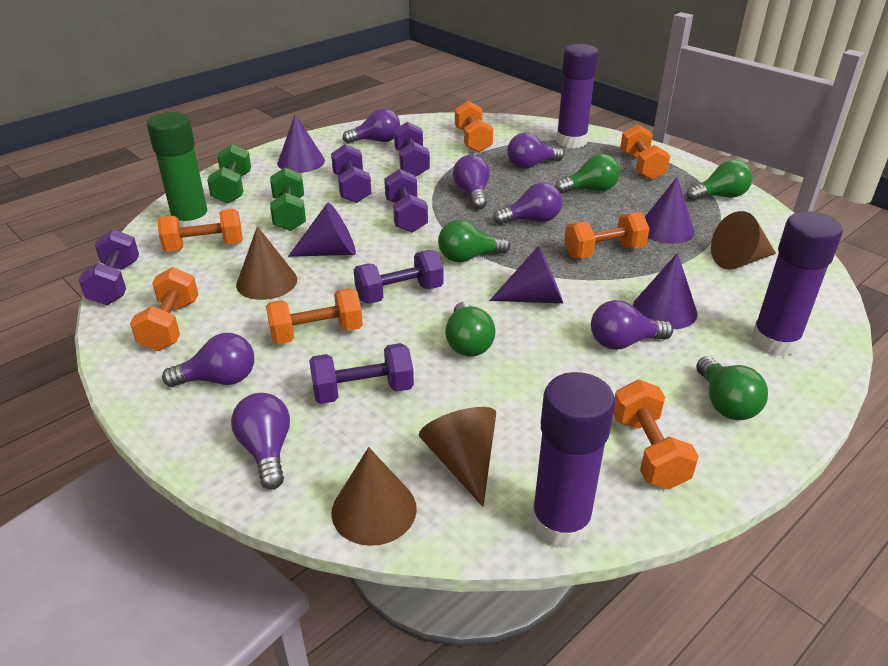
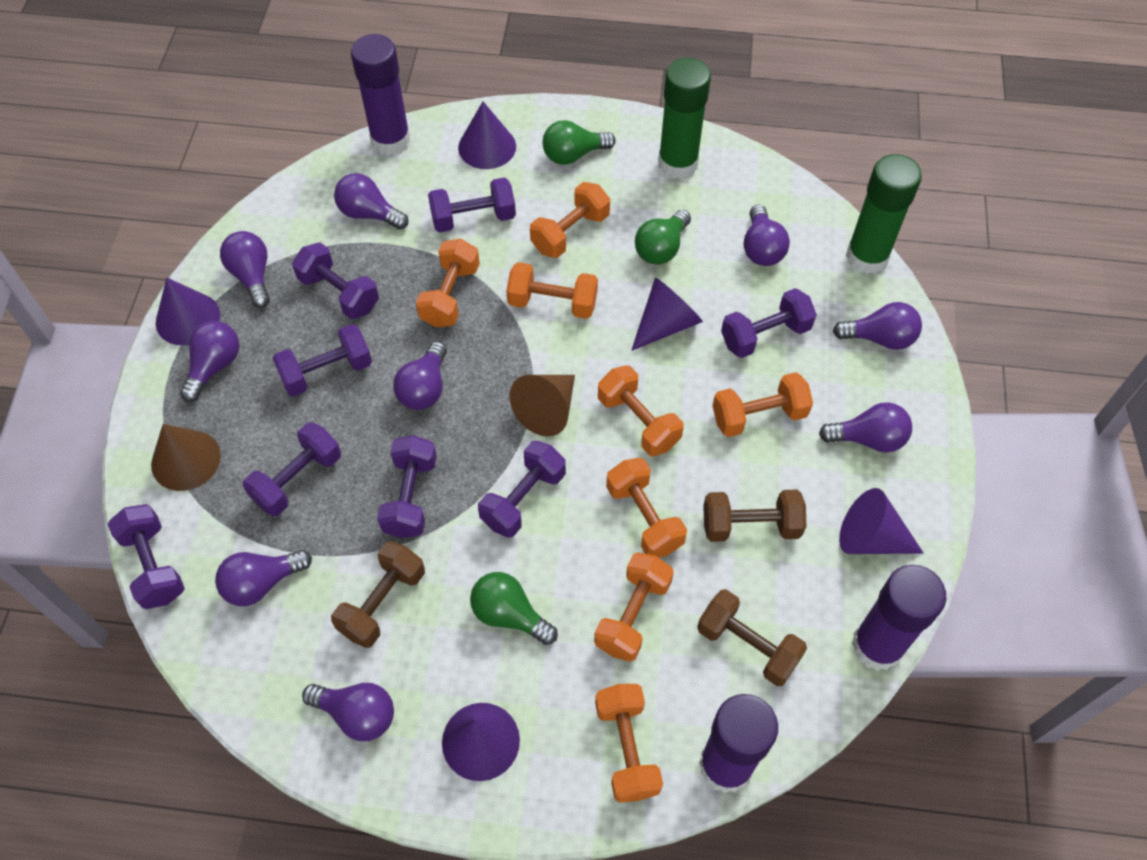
brown cone: 4 -> 2
brown dumbbell: 0 -> 3
green dumbbell: 2 -> 0
green glue stick: 1 -> 2
green light bulb: 5 -> 3
orange dumbbell: 7 -> 8
purple dumbbell: 6 -> 8
purple light bulb: 7 -> 9

